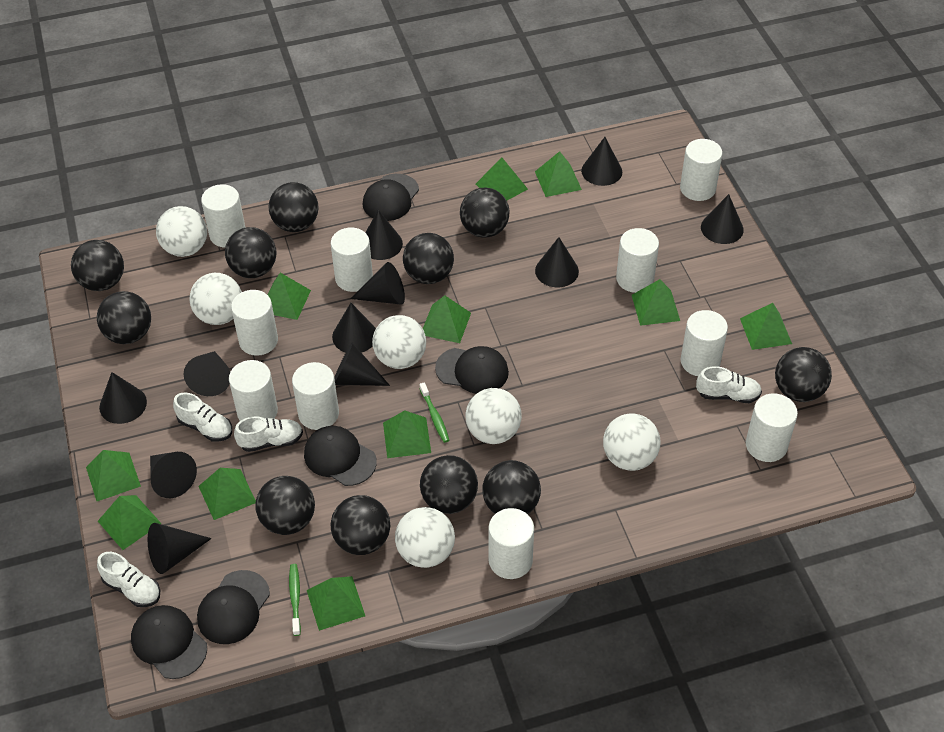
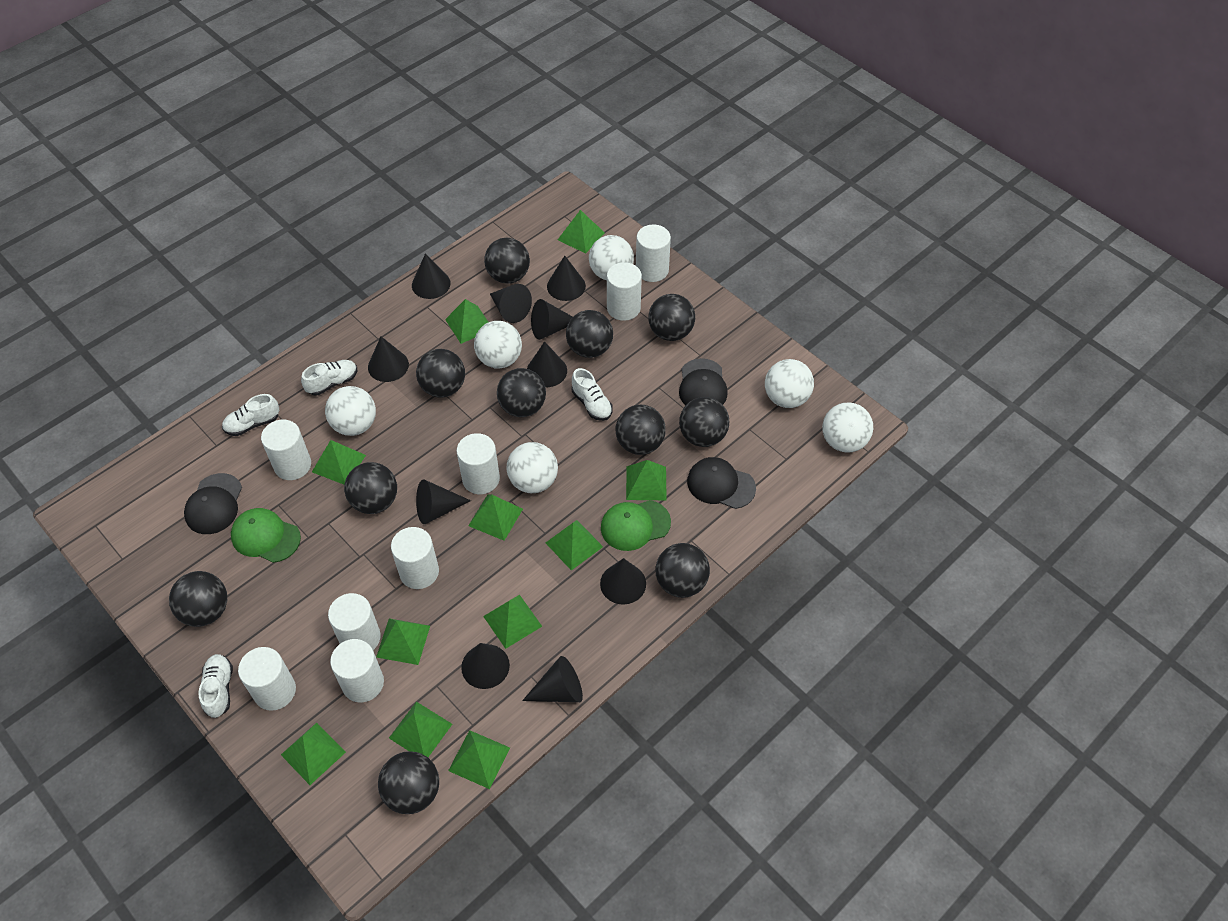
black cap: 5 -> 3
black cone: 11 -> 10
green cap: 0 -> 2
green toothbrush: 2 -> 0
white cylinder: 10 -> 8

